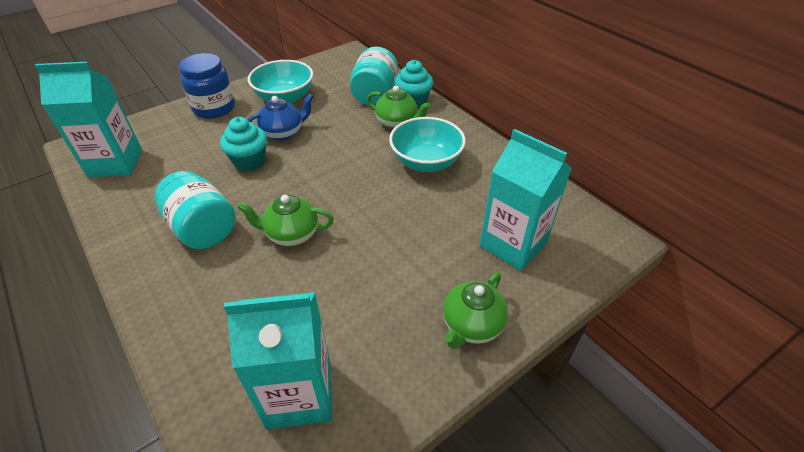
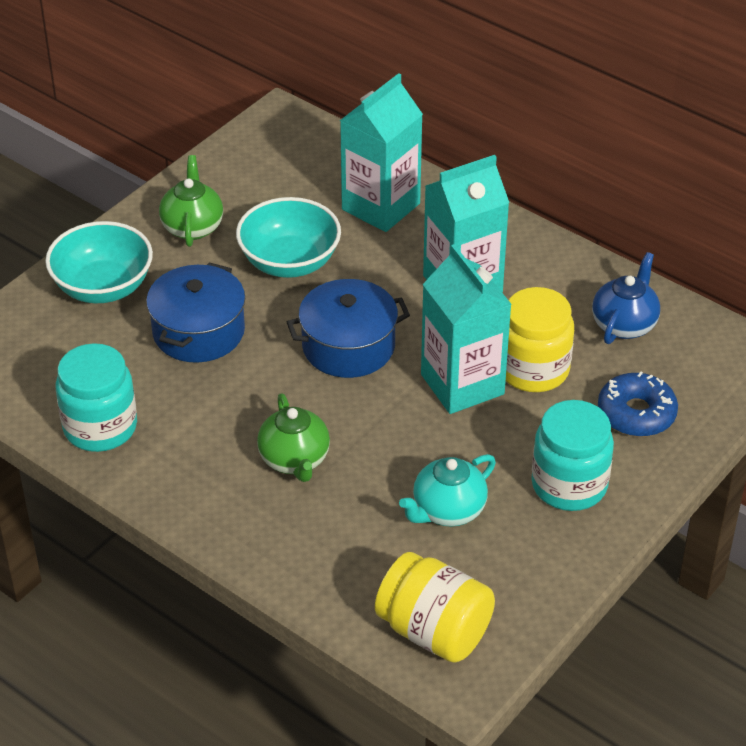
blue donut: 0 -> 1
blue jar: 1 -> 0
blue pot: 0 -> 2
green teapot: 3 -> 2
turquoise cupcake: 2 -> 0
turquoise teapot: 0 -> 1
yellow jar: 0 -> 2

